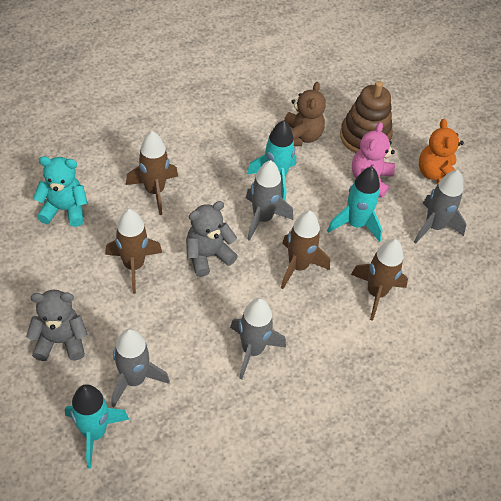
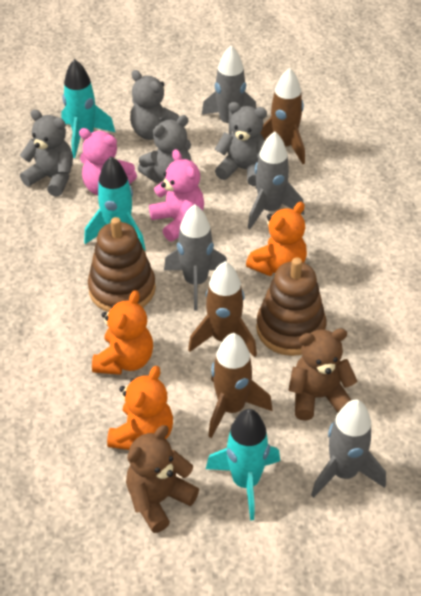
brown rocket: 4 -> 3
brown stacking toy: 1 -> 2
brown teddy bear: 1 -> 2
grey teddy bear: 2 -> 4
orange teddy bear: 1 -> 3
pink teddy bear: 1 -> 2
turquoise teddy bear: 1 -> 0

